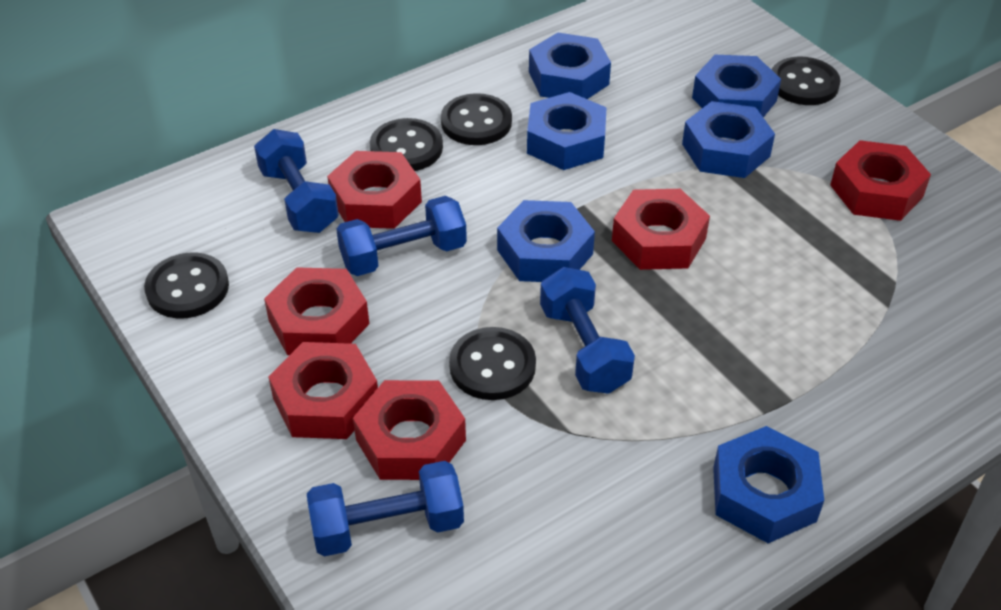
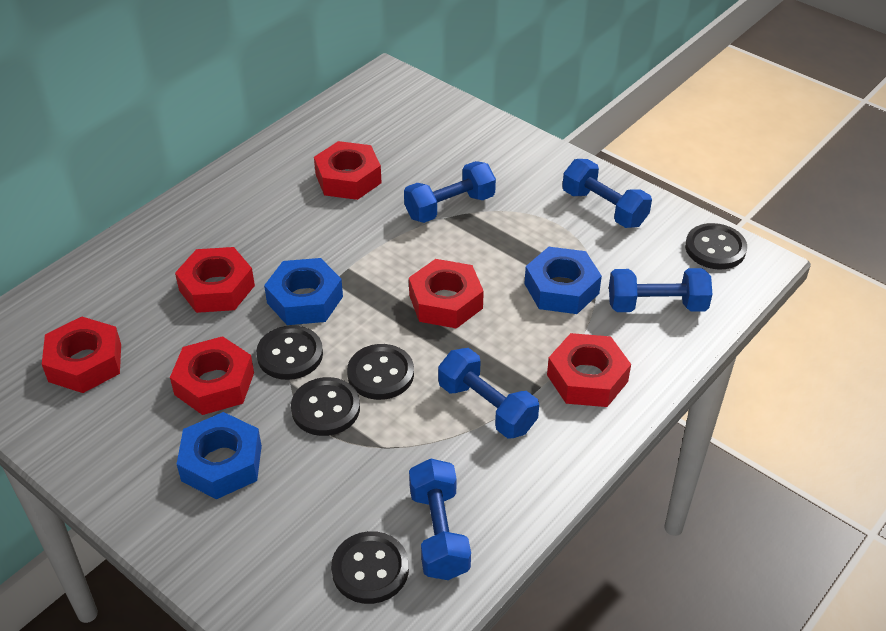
blue dumbbell: 4 -> 5
blue nut: 6 -> 3

